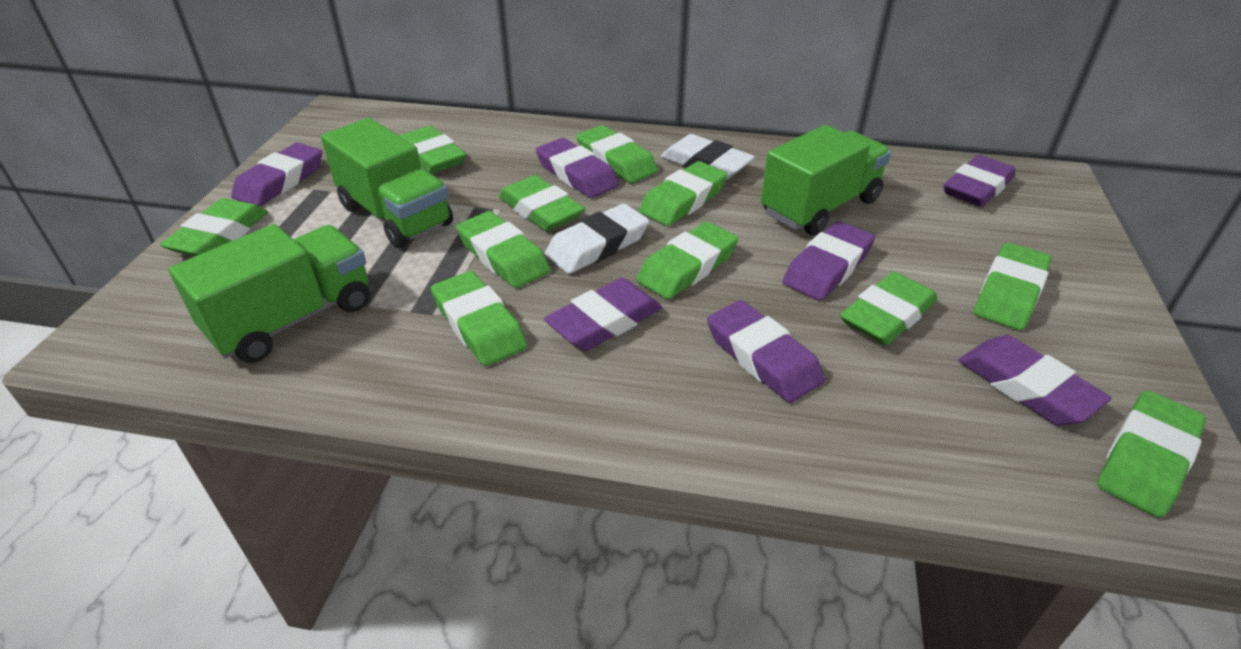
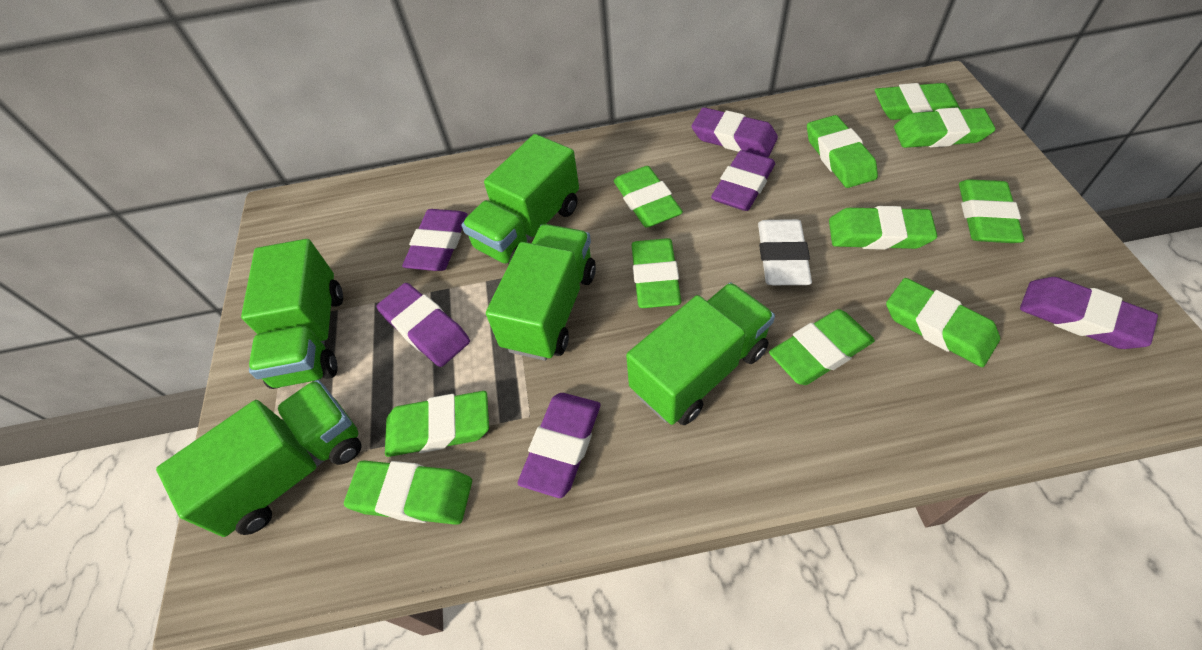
green truck: 3 -> 5
purple eraser: 7 -> 6
white eraser: 2 -> 1

